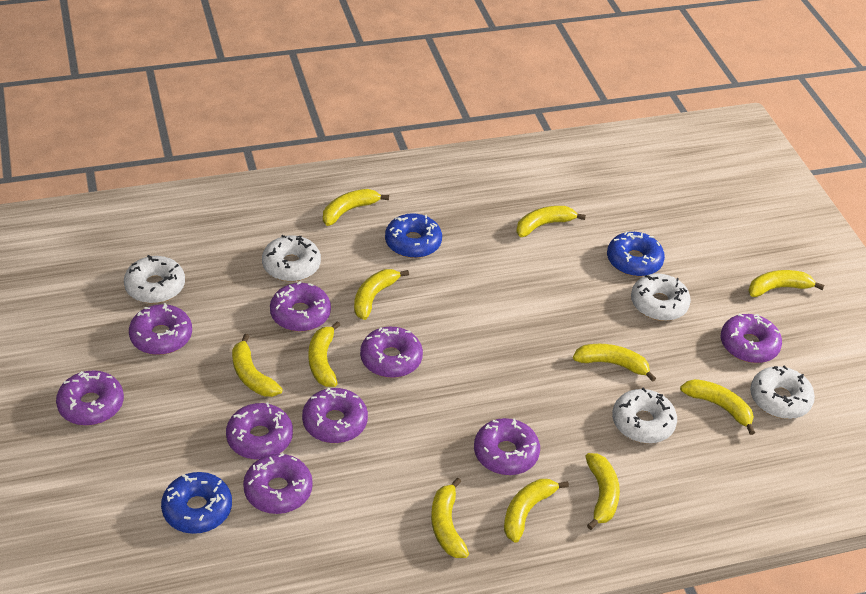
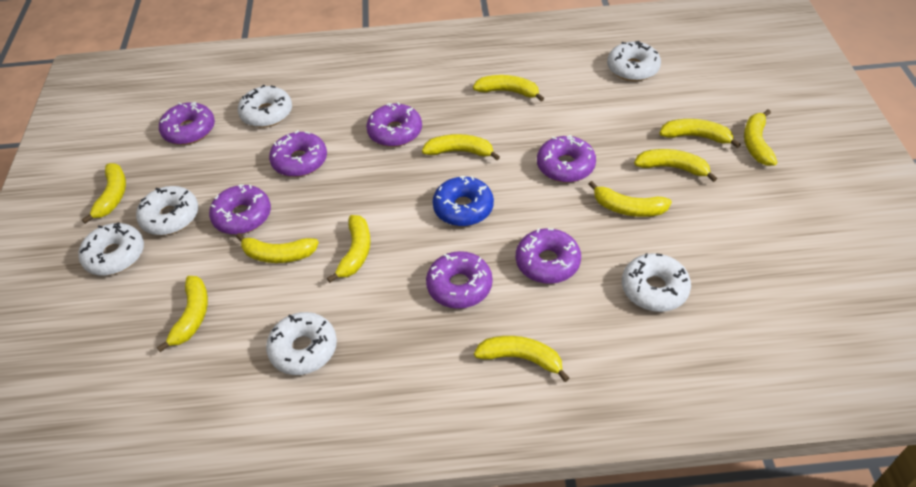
blue donut: 3 -> 1
purple donut: 9 -> 7
white donut: 5 -> 6

